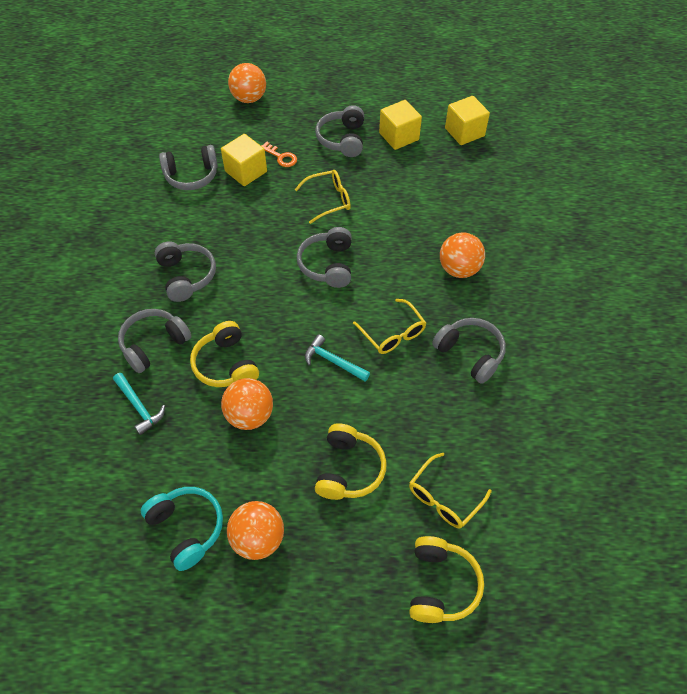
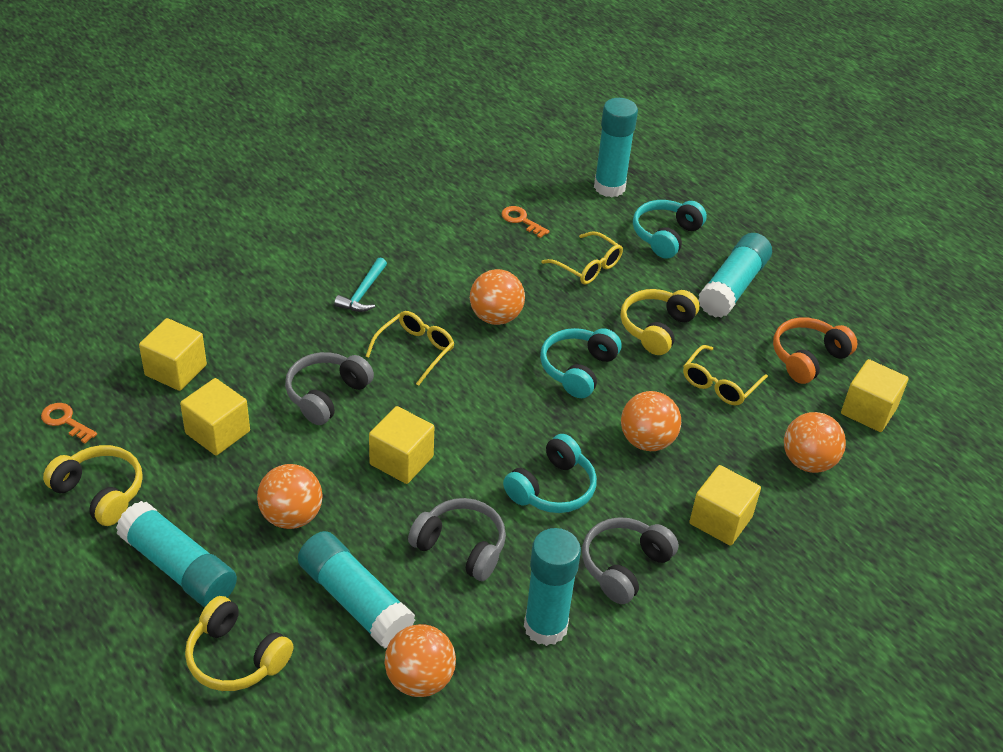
grey headphones: 6 -> 3
orange ball: 4 -> 5
orange headphones: 0 -> 1
orange key: 1 -> 2
turquoise glue stick: 0 -> 5
turquoise hammer: 2 -> 1
turquoise headphones: 1 -> 3
yellow cube: 3 -> 5

